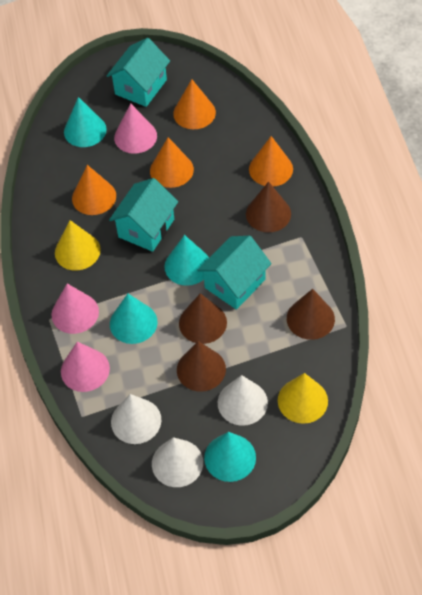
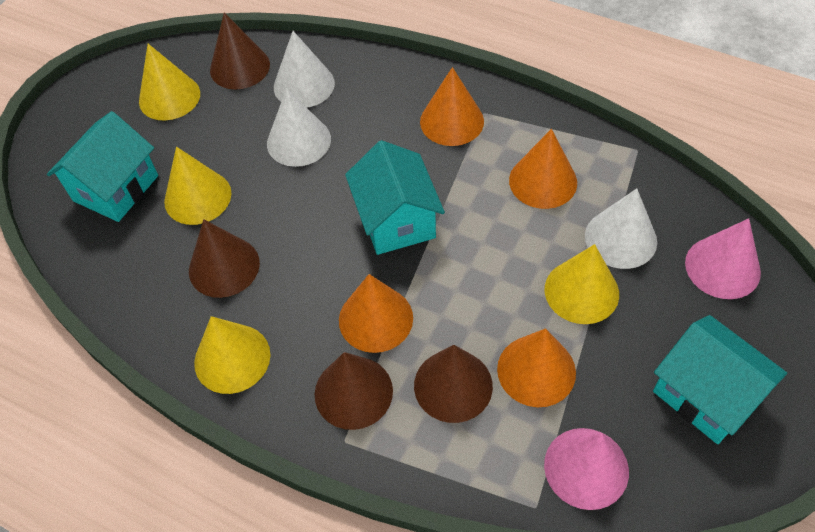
pink cone: 3 -> 2
turquoise cone: 4 -> 0
yellow cone: 2 -> 4

